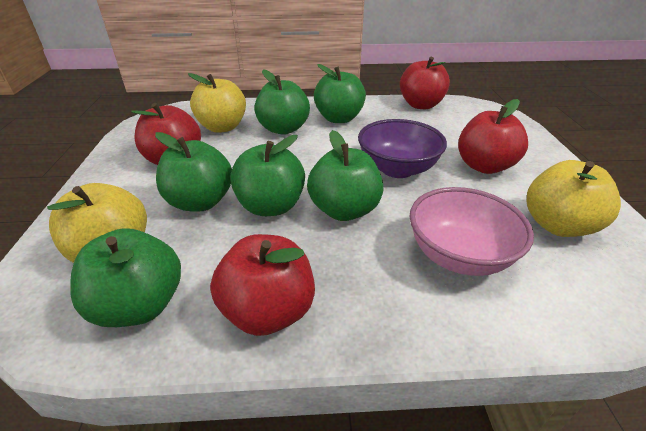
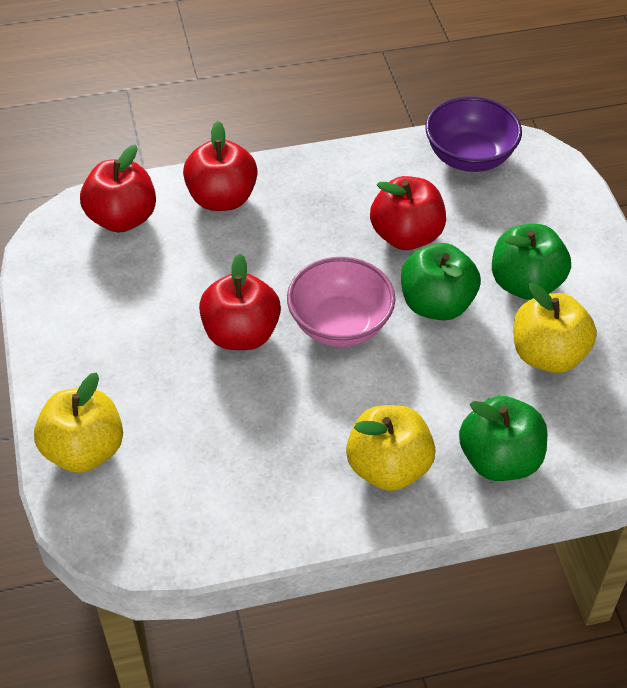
green apple: 6 -> 3

